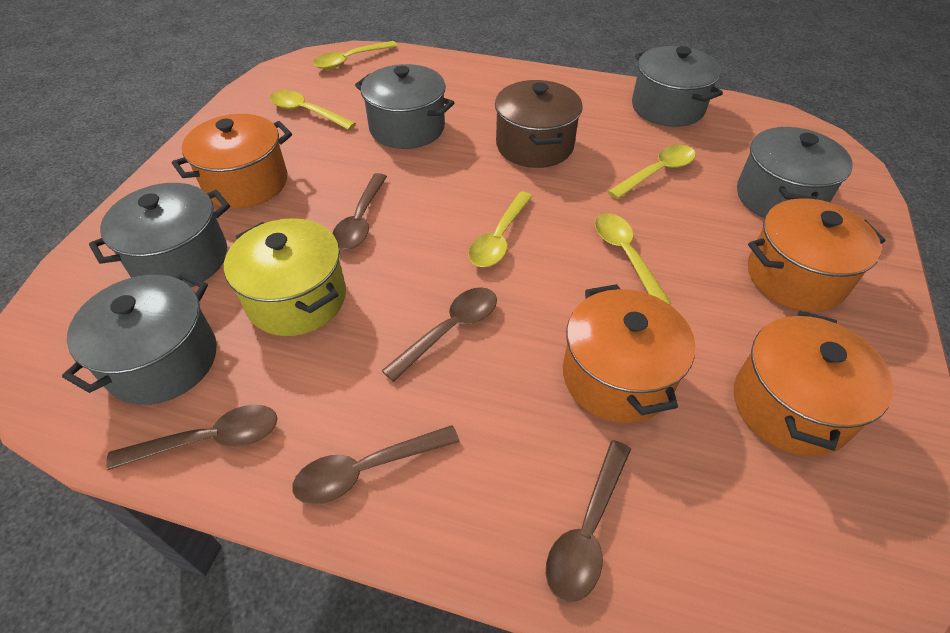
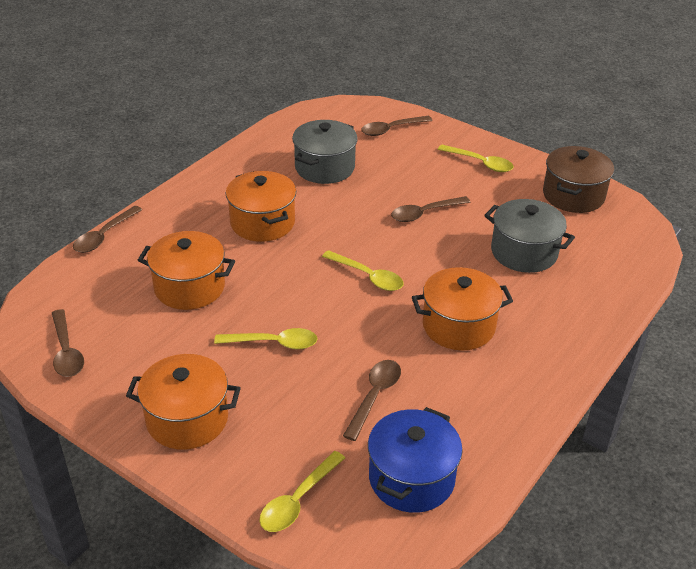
blue pot: 0 -> 1
grey pot: 5 -> 2
yellow pot: 1 -> 0
yellow spoon: 5 -> 4

